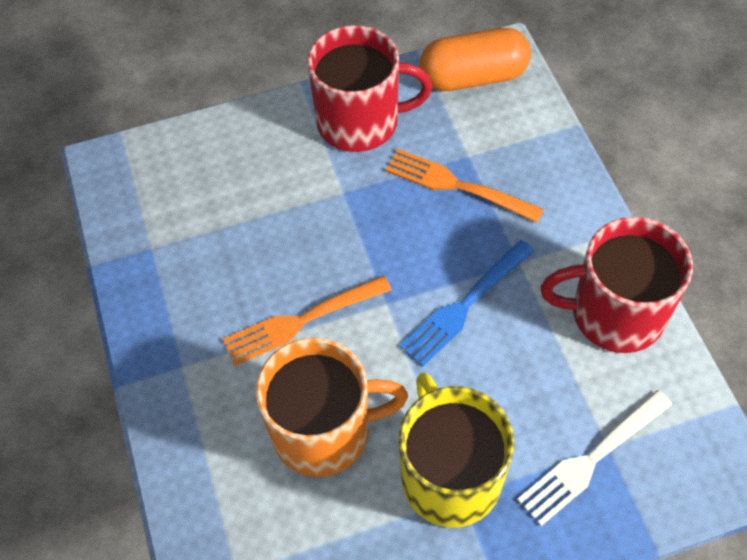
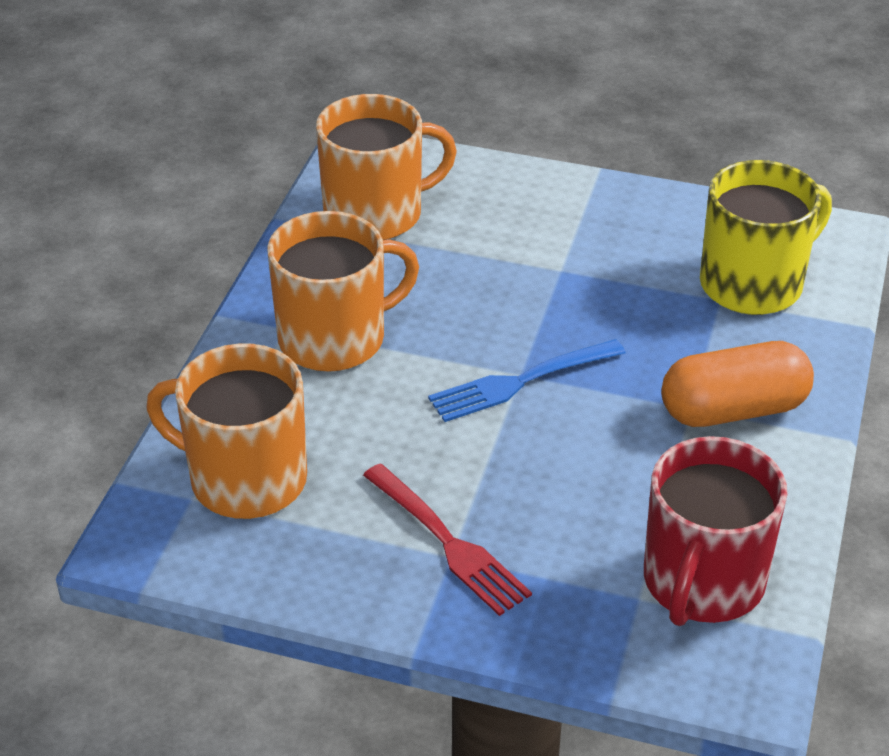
orange fork: 2 -> 0
orange mug: 1 -> 3
red fork: 0 -> 1
red mug: 2 -> 1
white fork: 1 -> 0

